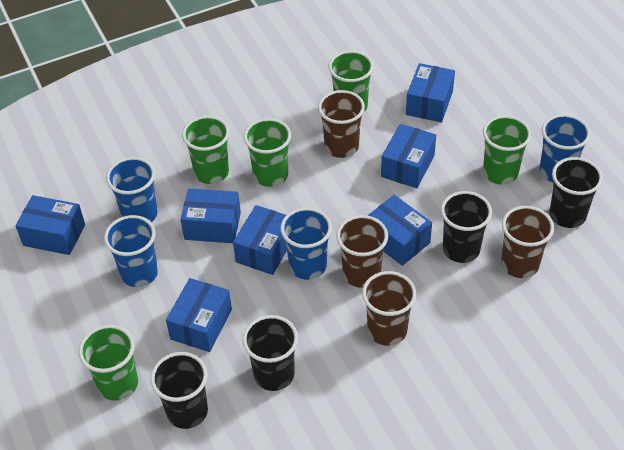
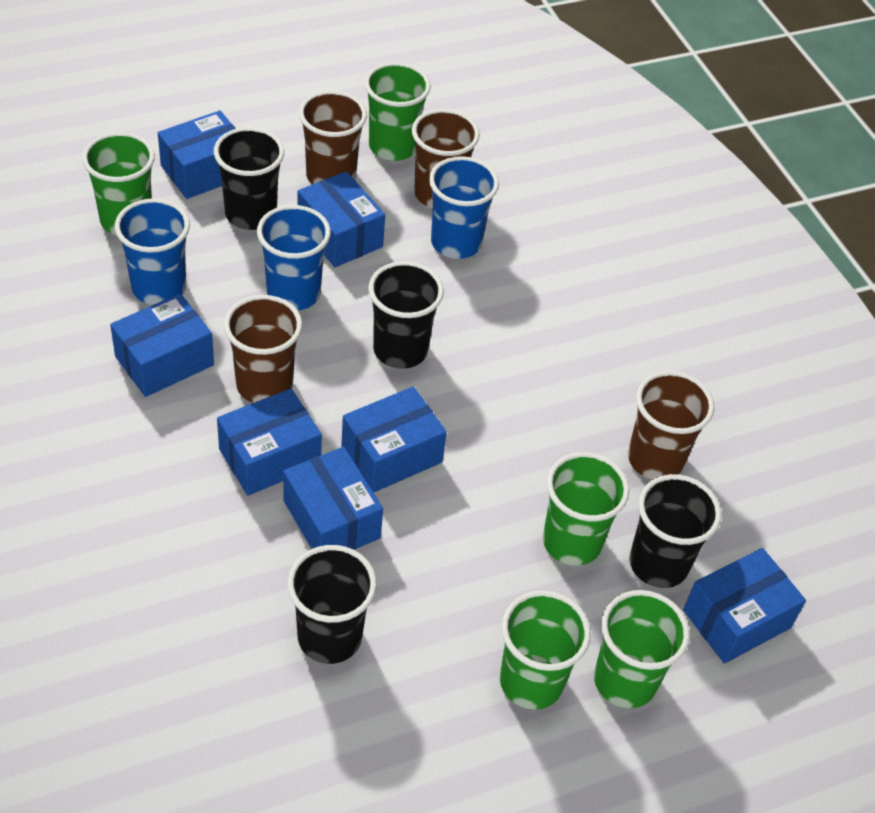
blue cup: 4 -> 3

